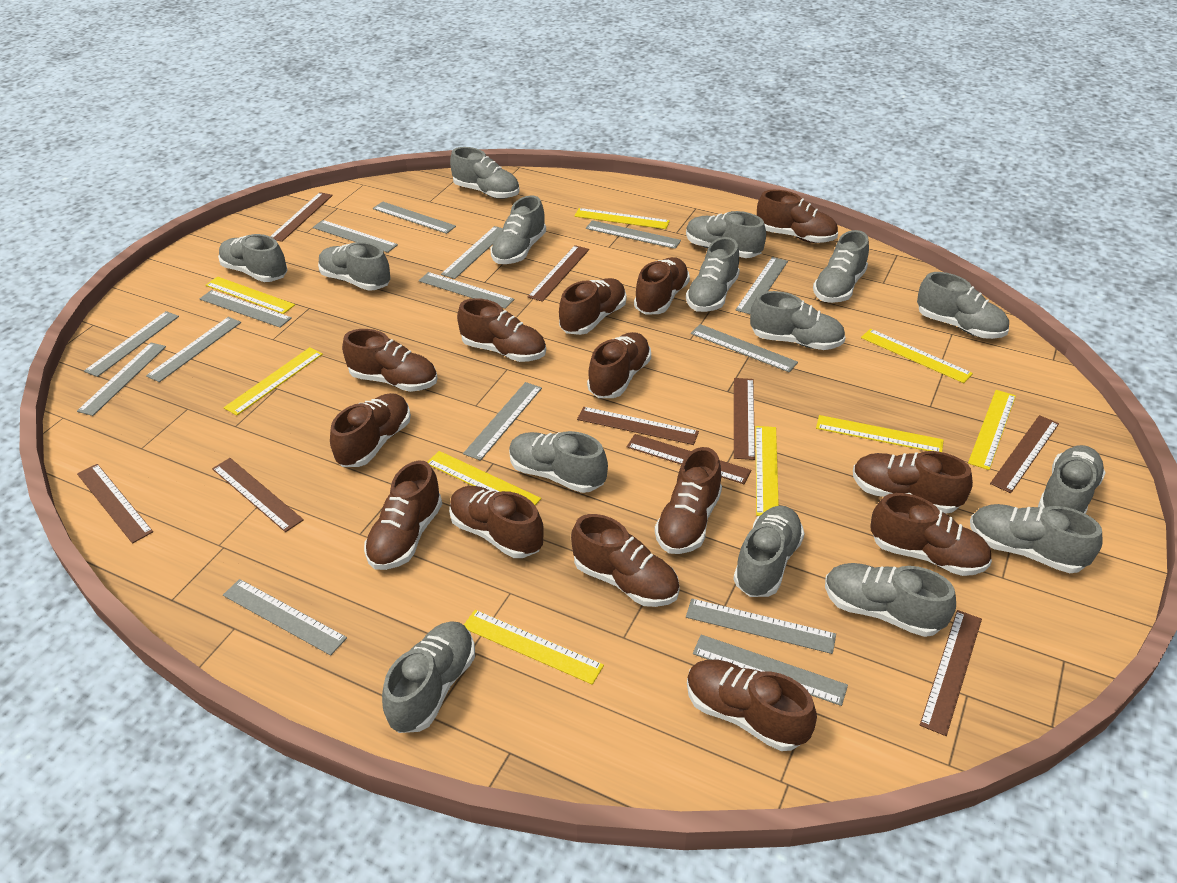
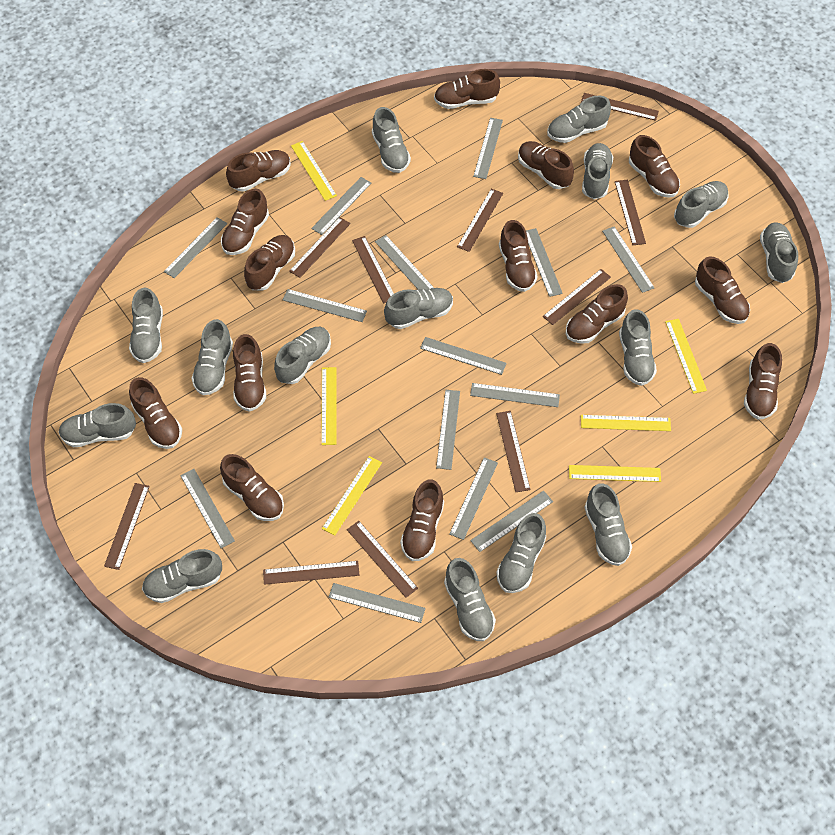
brown ruler: 9 -> 10
grey ruler: 15 -> 14
yellow ruler: 9 -> 6

